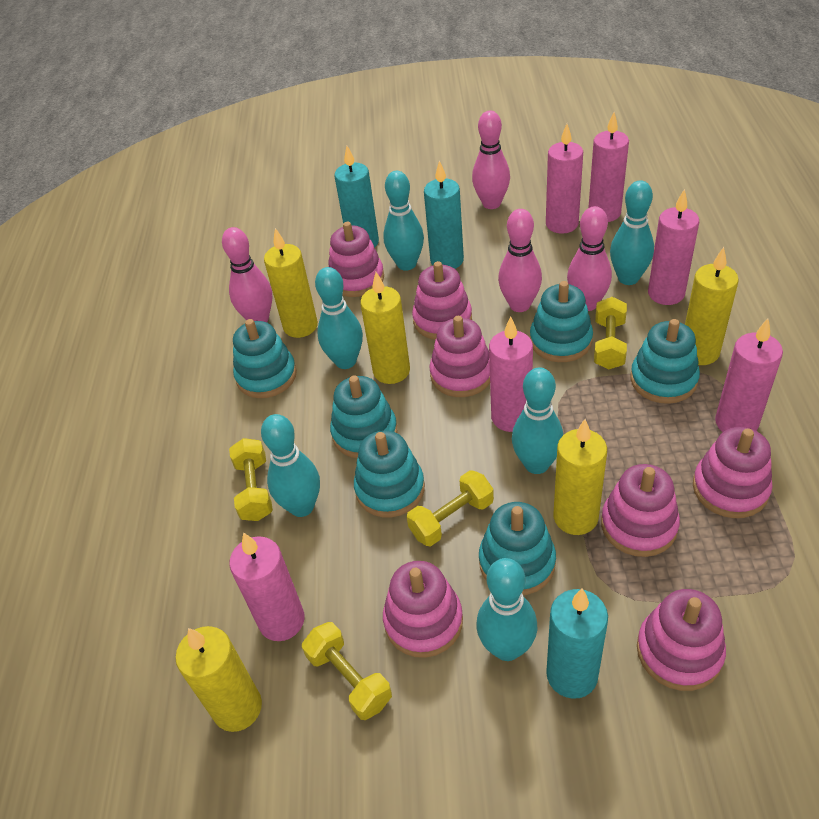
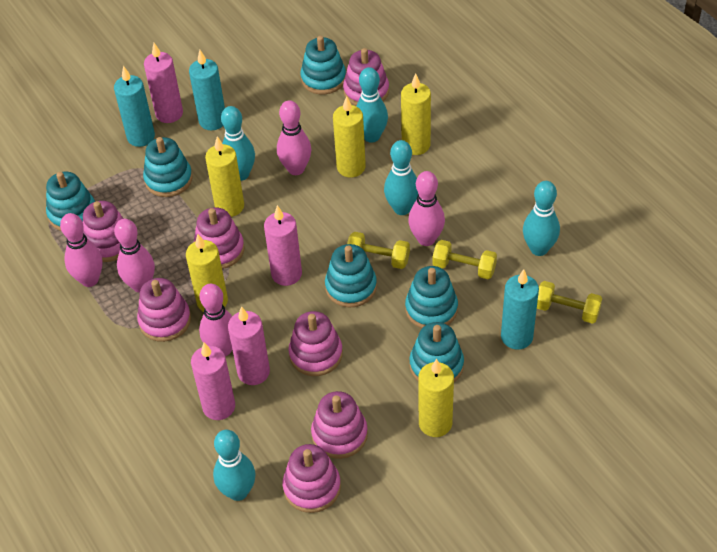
pink bowling pin: 4 -> 5
pink candle: 6 -> 4
turquoise bowling pin: 6 -> 5
yellow dumbbell: 4 -> 3

